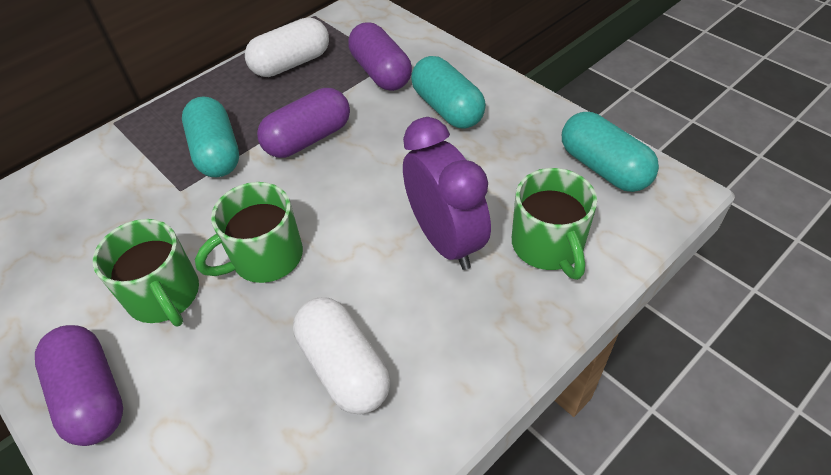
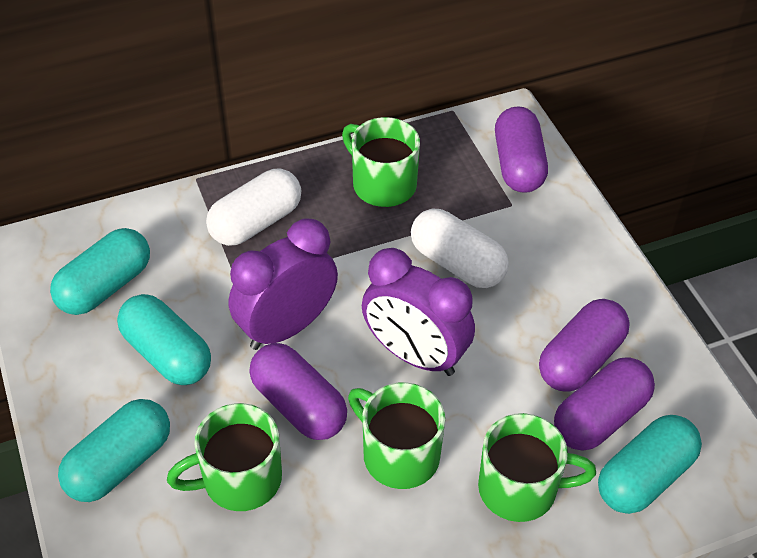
green mug: 3 -> 4
purple capsule: 3 -> 4
purple clock: 1 -> 2
turquoise capsule: 3 -> 4

